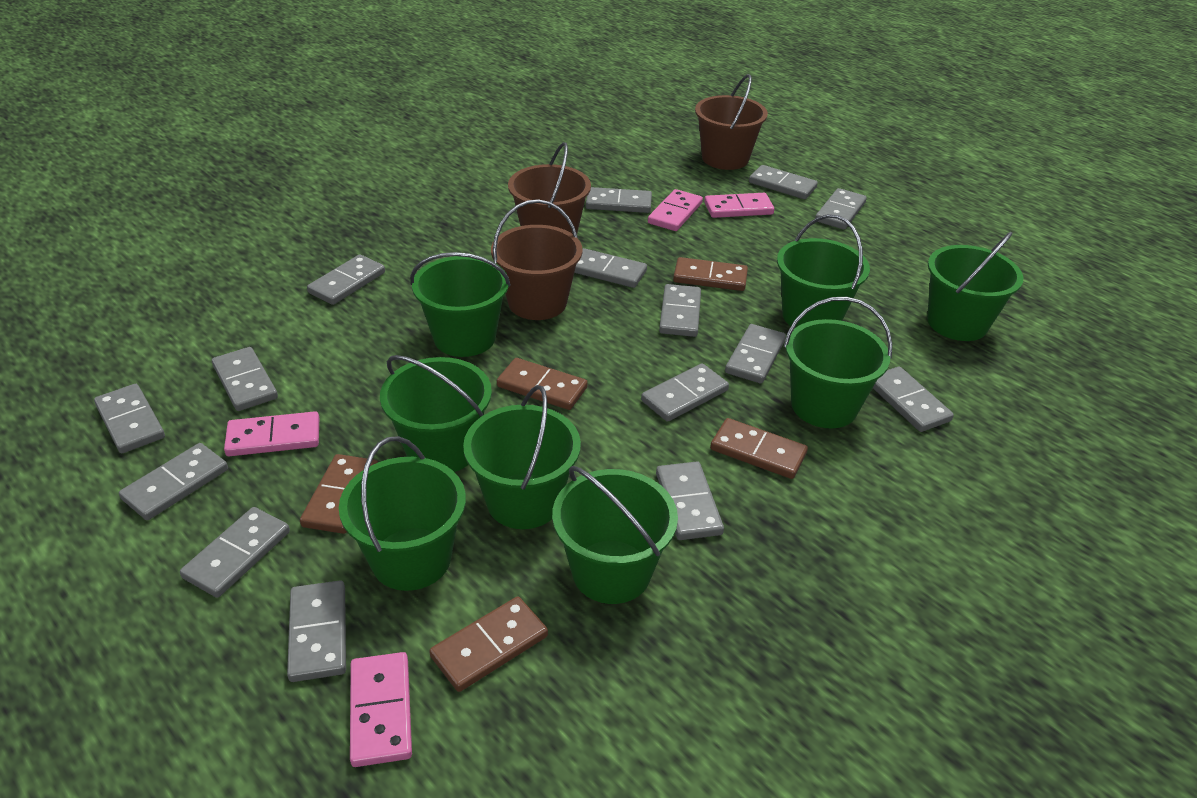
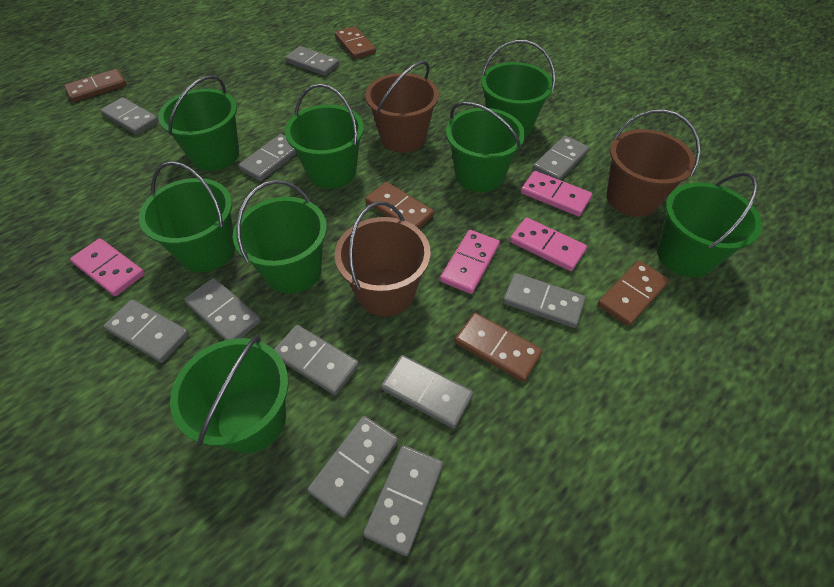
grey domino: 15 -> 11

